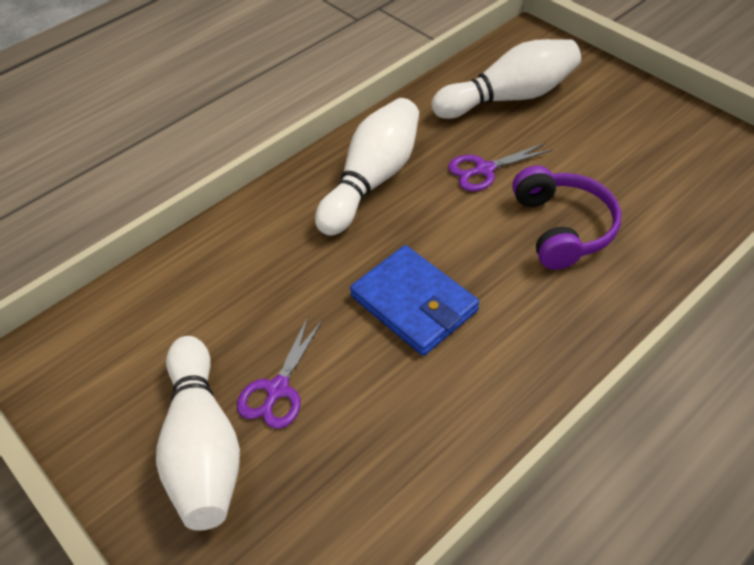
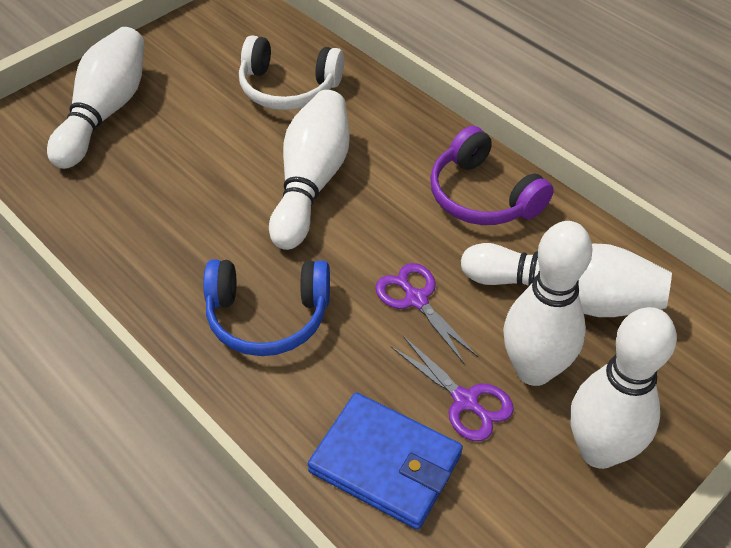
blue headphones: 0 -> 1
white bowling pin: 3 -> 5
white headphones: 0 -> 1

